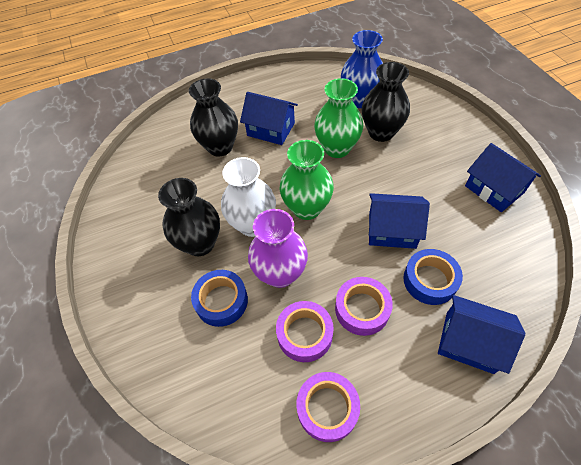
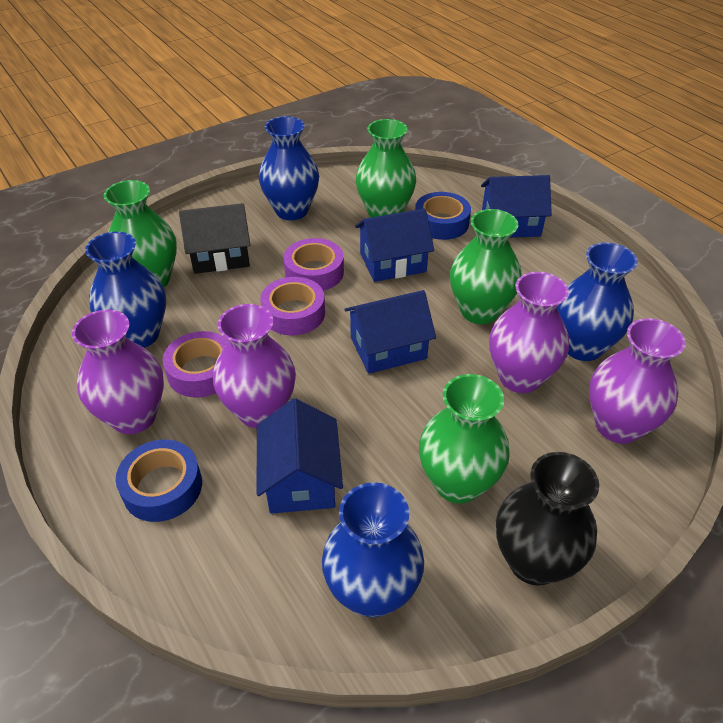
black house: 0 -> 1
black vase: 3 -> 1
blue vase: 1 -> 4
green vase: 2 -> 4
purple vase: 1 -> 4
white vase: 1 -> 0

